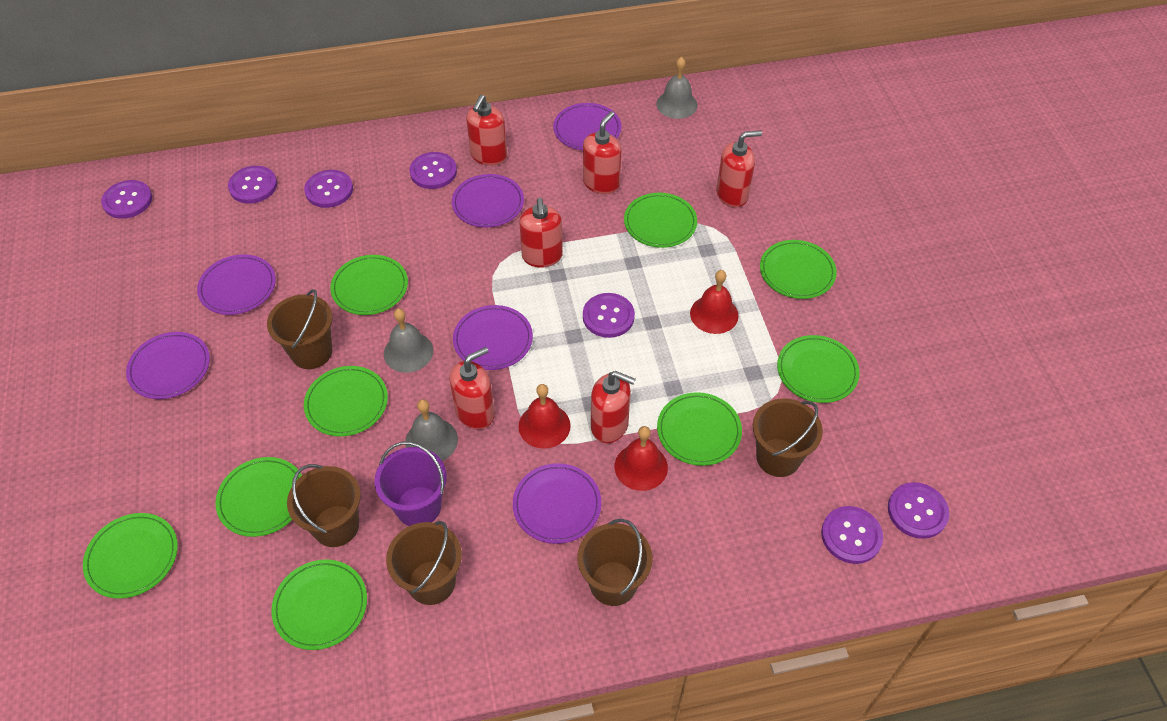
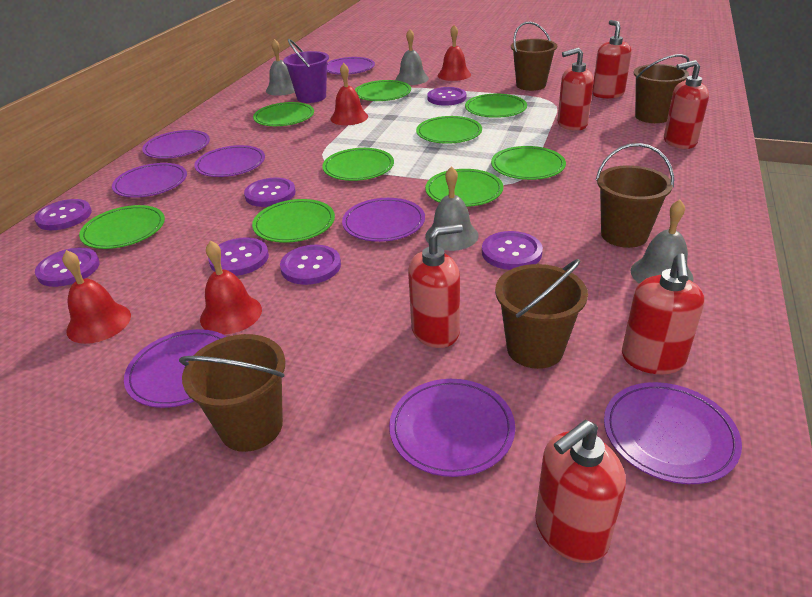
grey bell: 3 -> 4
purple plate: 6 -> 8
red bell: 3 -> 4

